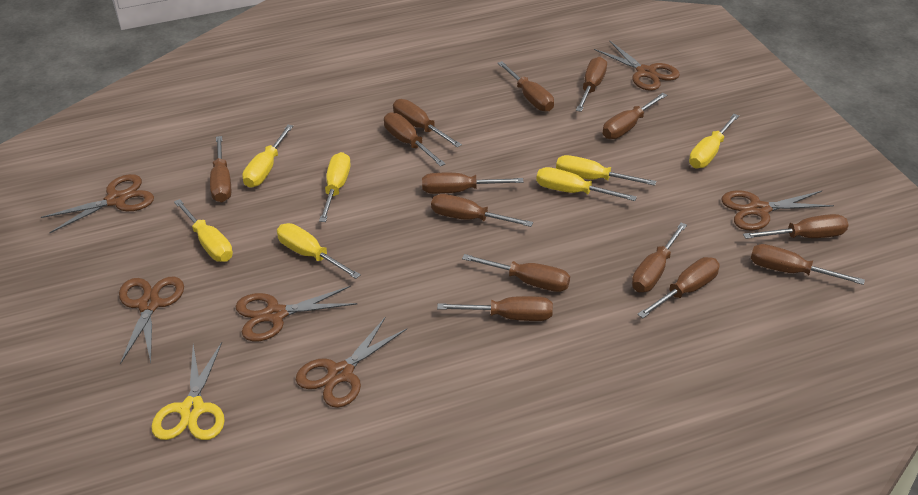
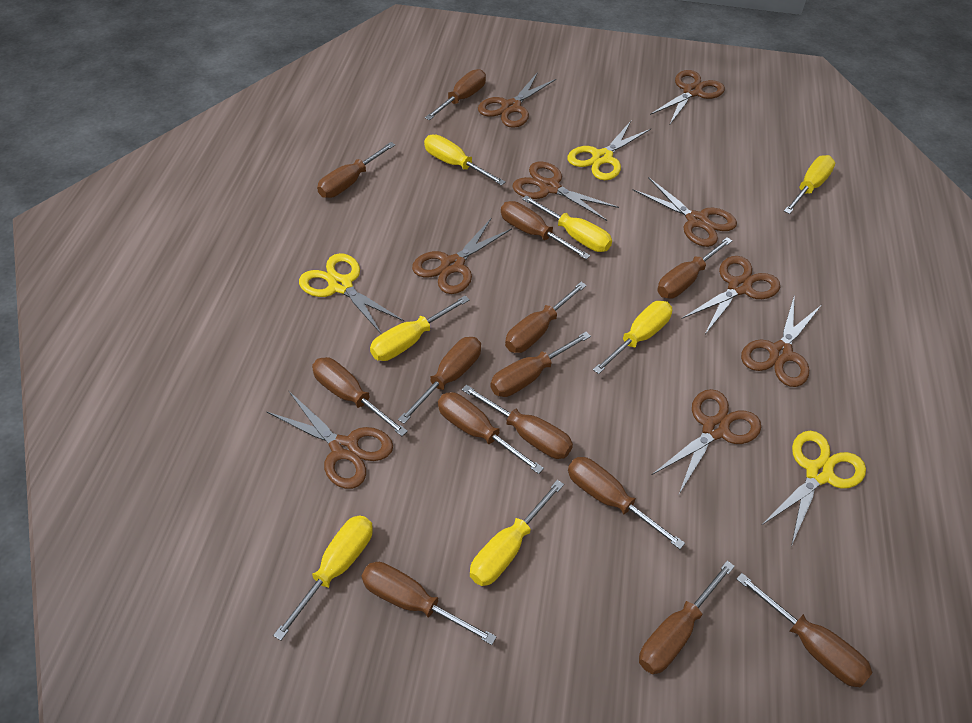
brown scissors: 6 -> 9
yellow scissors: 1 -> 3

